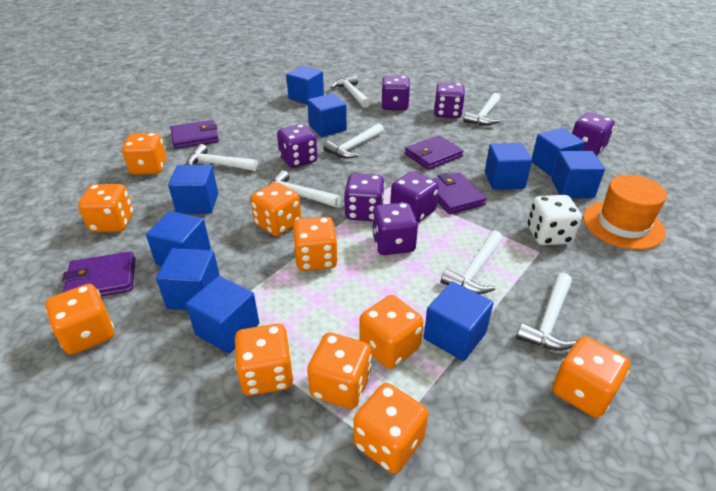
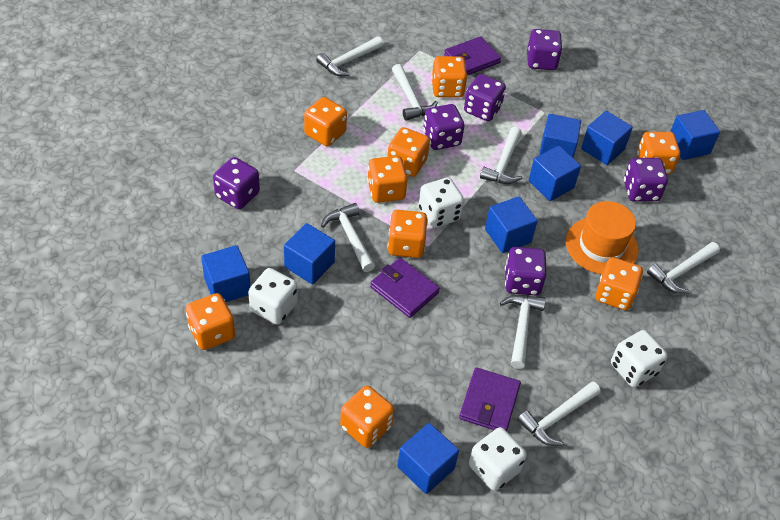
blue cube: 10 -> 8
orange dice: 10 -> 9
purple dice: 7 -> 6
purple wallet: 4 -> 3
white dice: 1 -> 4

